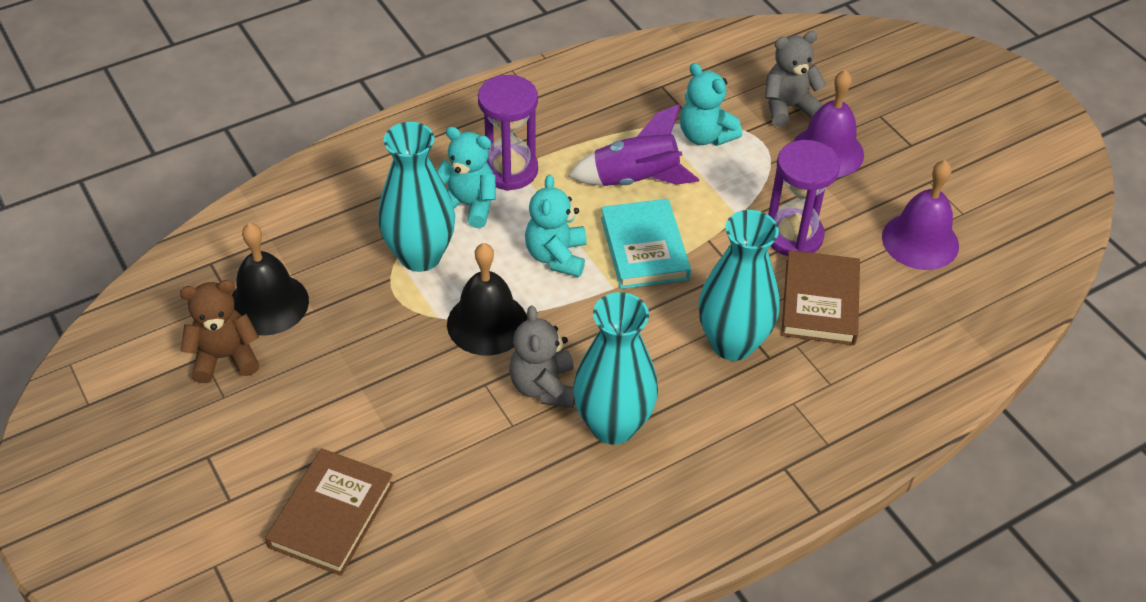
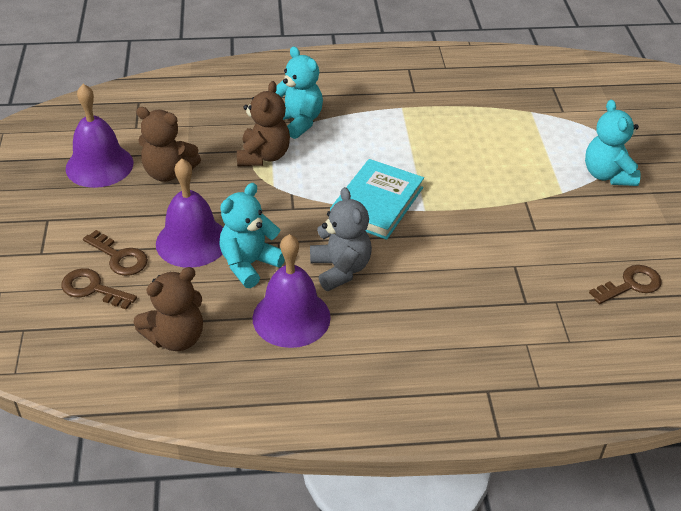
black bell: 2 -> 0
brown book: 2 -> 0
brown key: 0 -> 3
brown teddy bear: 1 -> 3
grey teddy bear: 2 -> 1
purple bell: 2 -> 3
purple hourglass: 2 -> 0
purple rocket: 1 -> 0
turquoise vase: 3 -> 0

